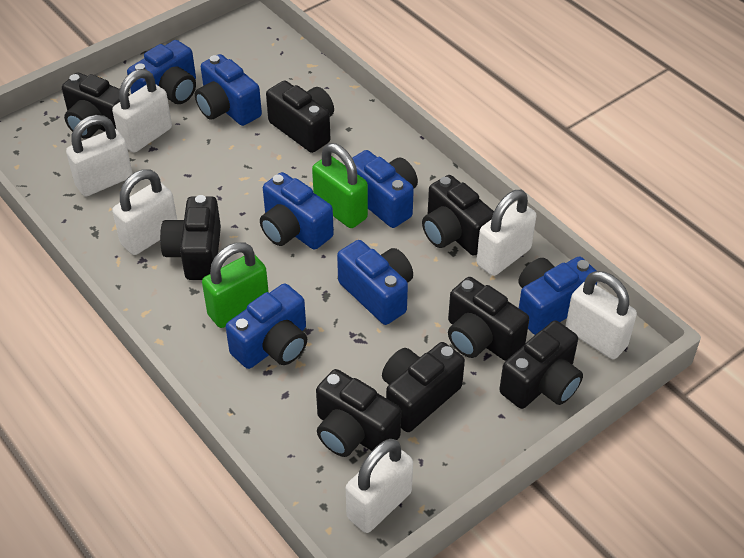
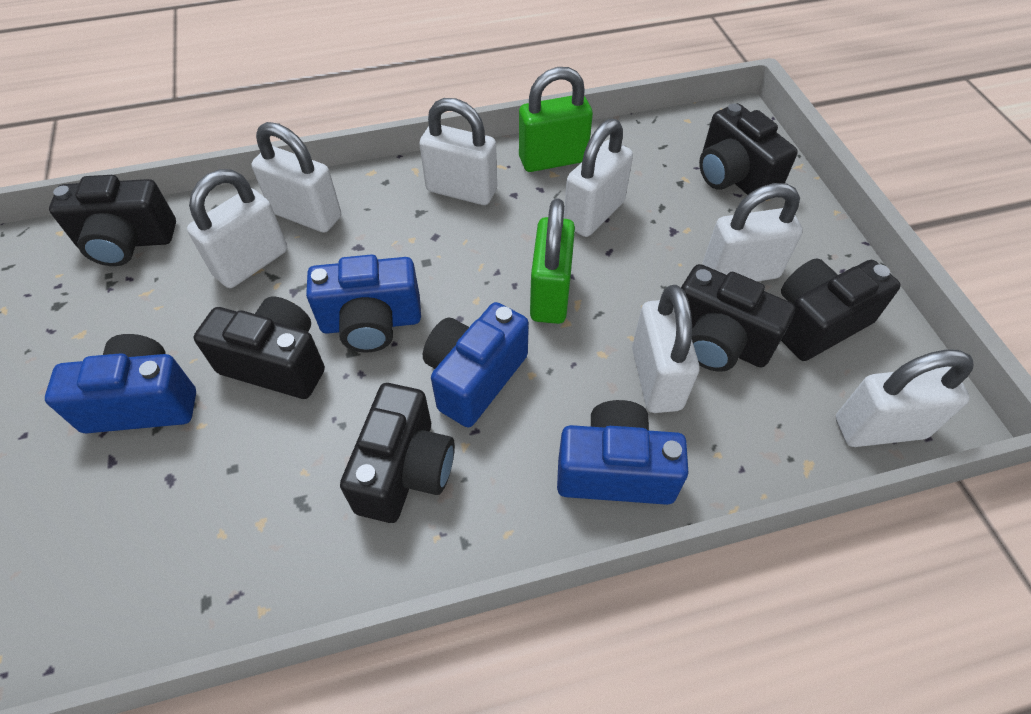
black camera: 8 -> 6
blue camera: 7 -> 4
white padlock: 6 -> 7

